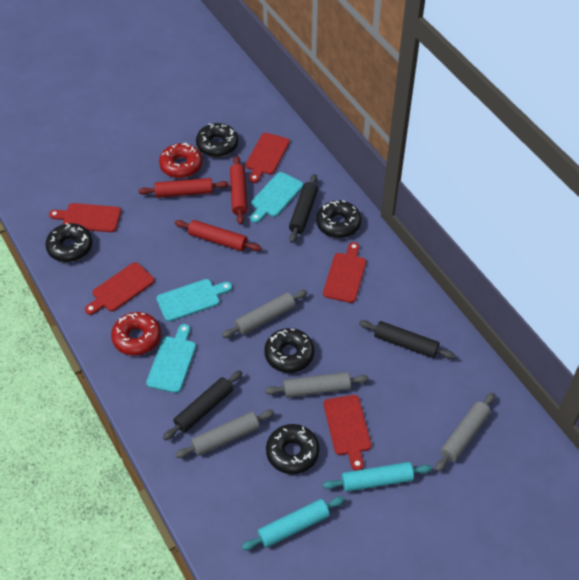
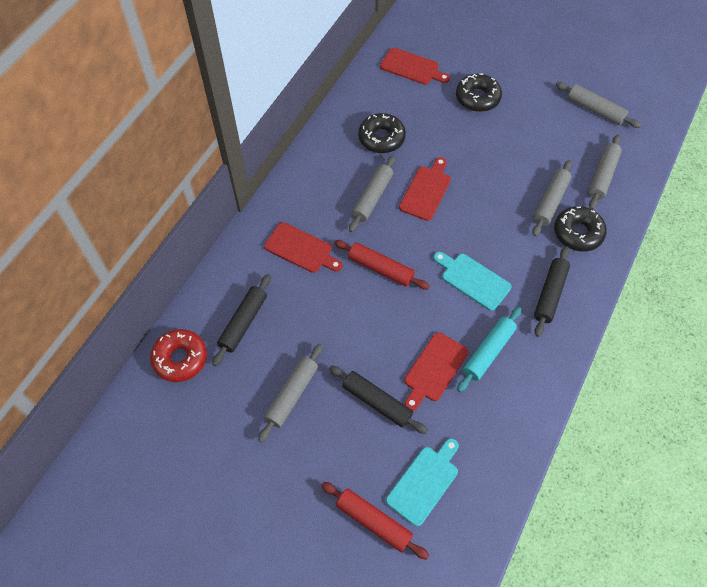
black donut: 5 -> 3
grey rolling pin: 4 -> 5
red cutting board: 5 -> 4
red donut: 2 -> 1
red rolling pin: 3 -> 2
turquoise cutting board: 3 -> 2
turquoise rolling pin: 2 -> 1

